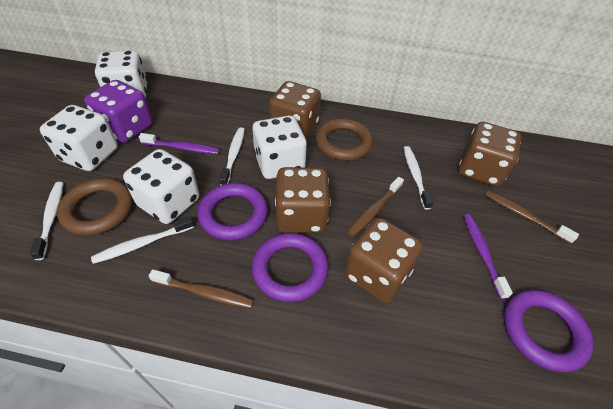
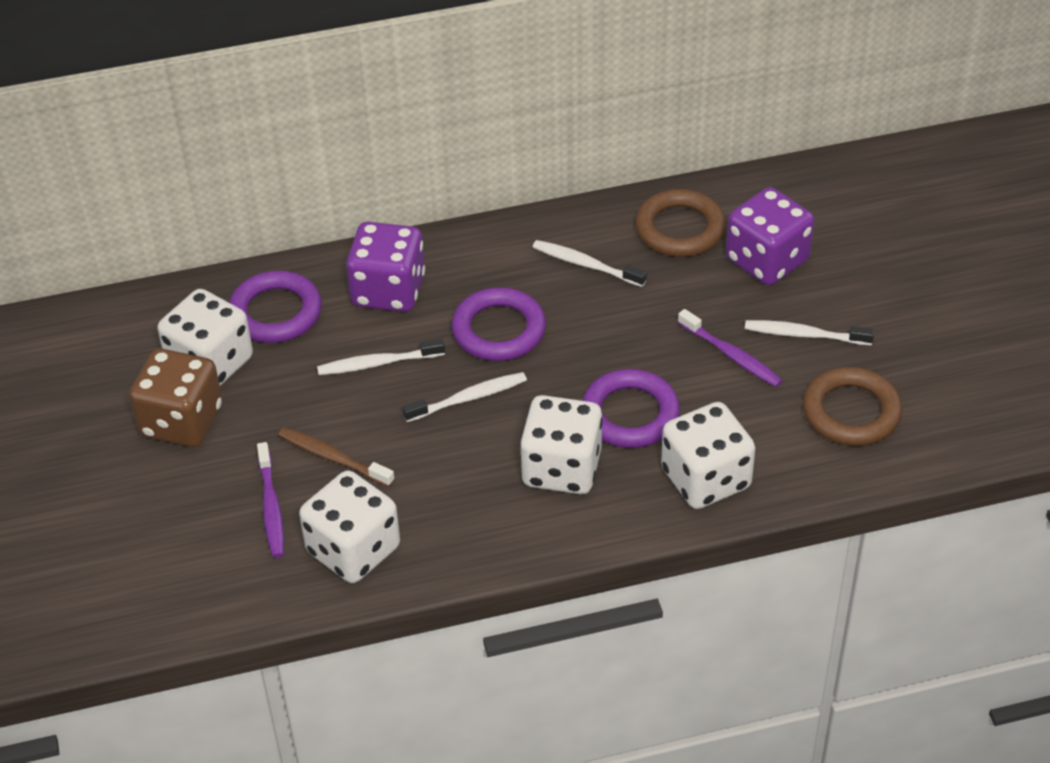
brown dice: 4 -> 1
brown toothbrush: 3 -> 1
purple dice: 1 -> 2

